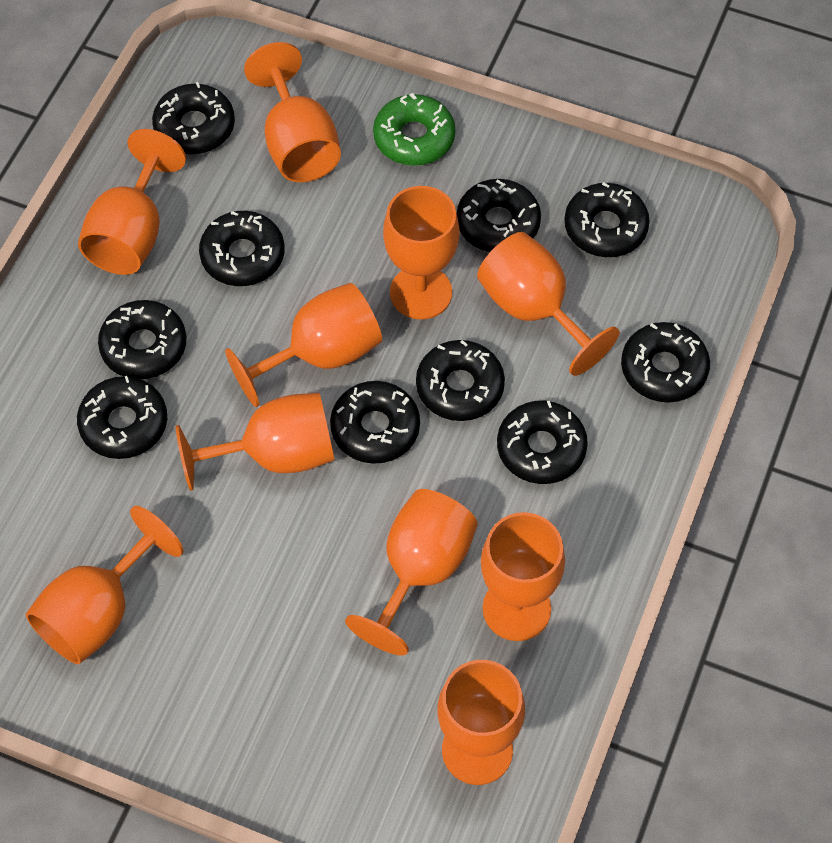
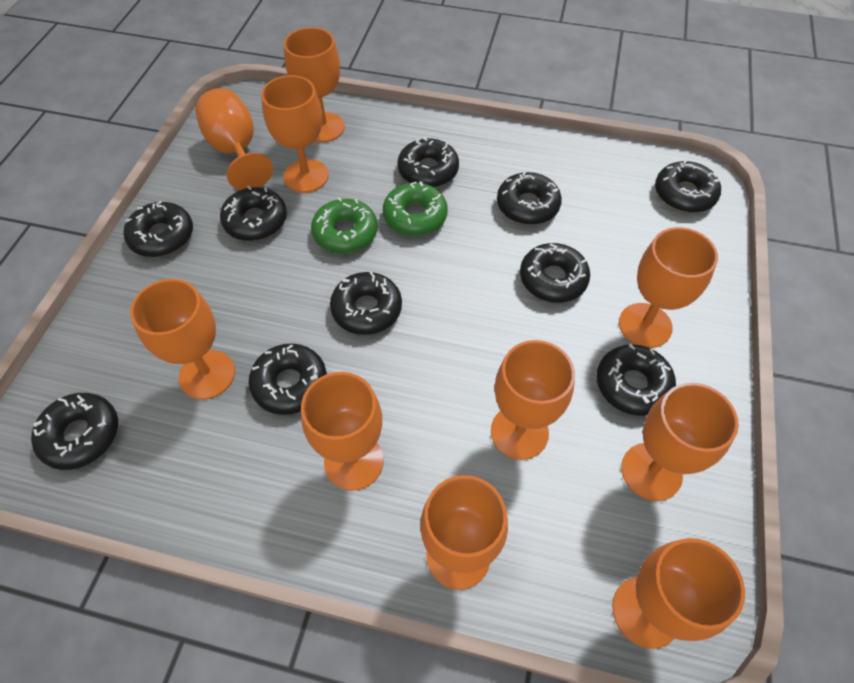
green donut: 1 -> 2

